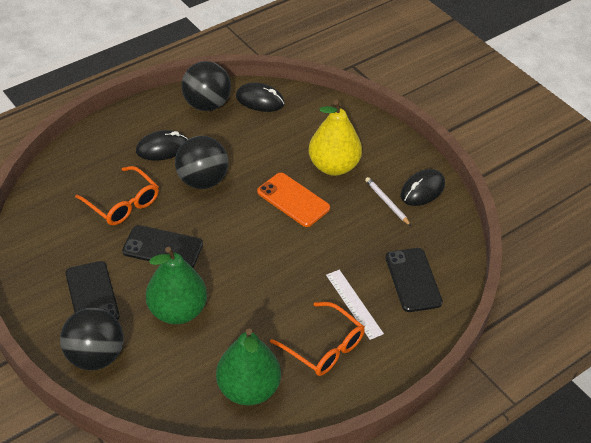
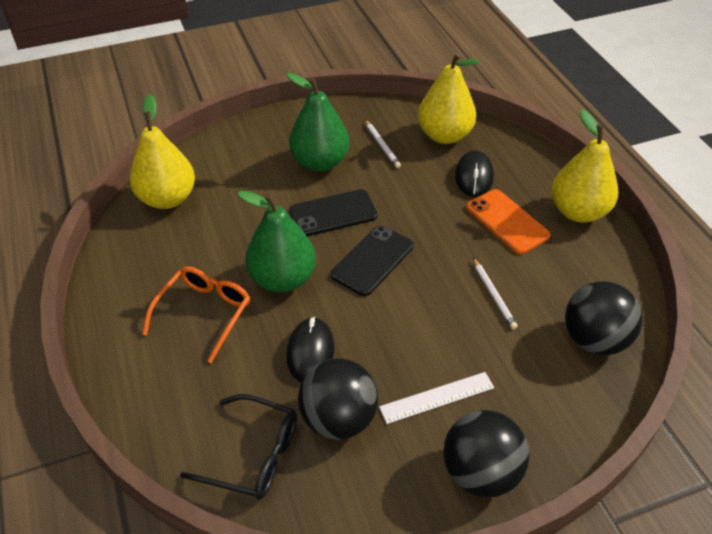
black glasses: 0 -> 1
black mouse: 3 -> 2
black phone: 3 -> 2
orange glasses: 2 -> 1
white pencil: 1 -> 2
yellow pear: 1 -> 3

